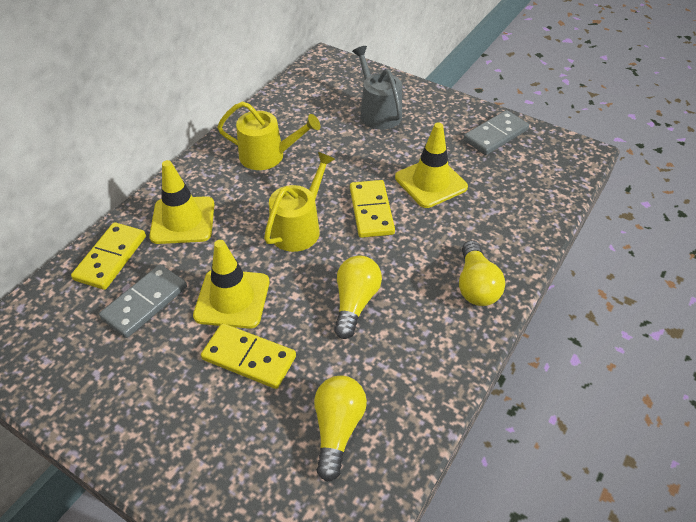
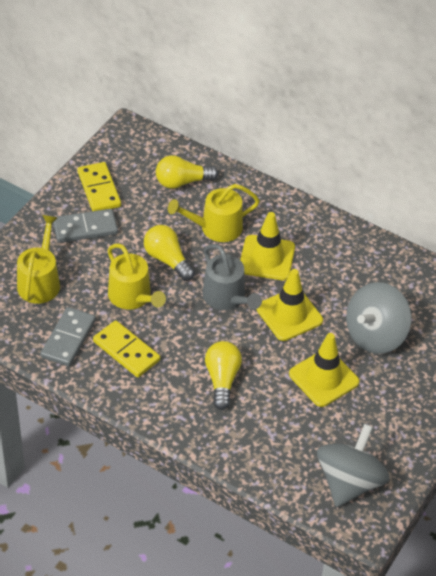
grey spinning top: 0 -> 2
yellow domino: 3 -> 2
yellow watering can: 2 -> 3

